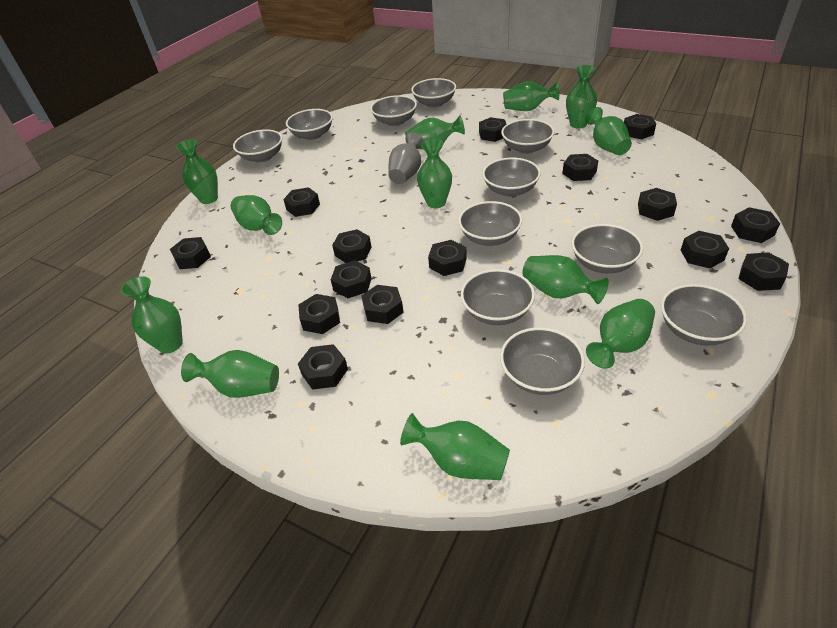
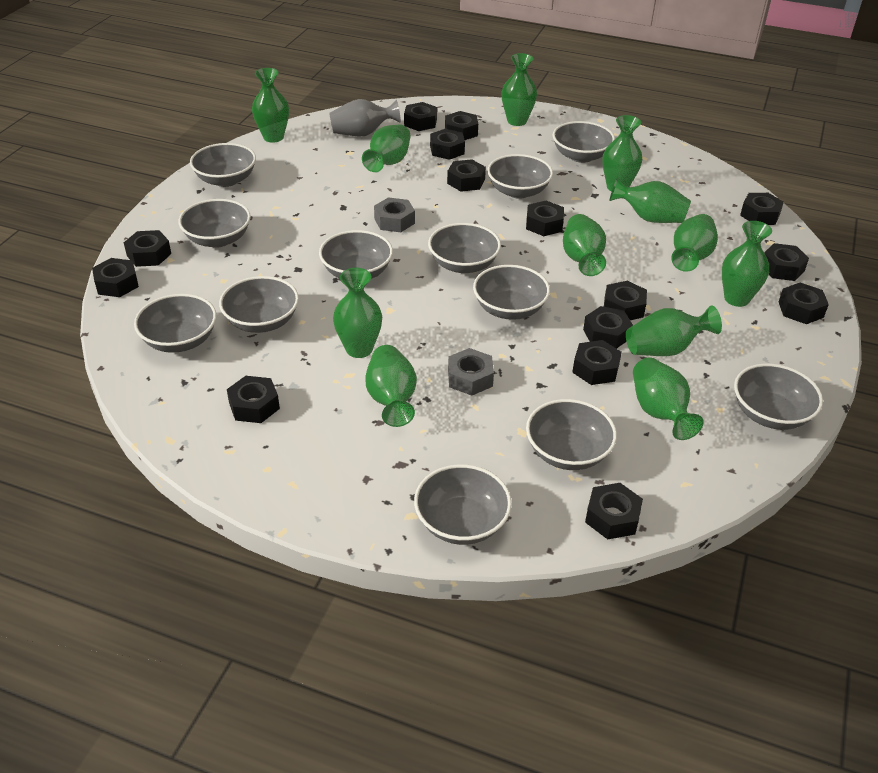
grey bowl: 11 -> 12
grey nut: 0 -> 2

